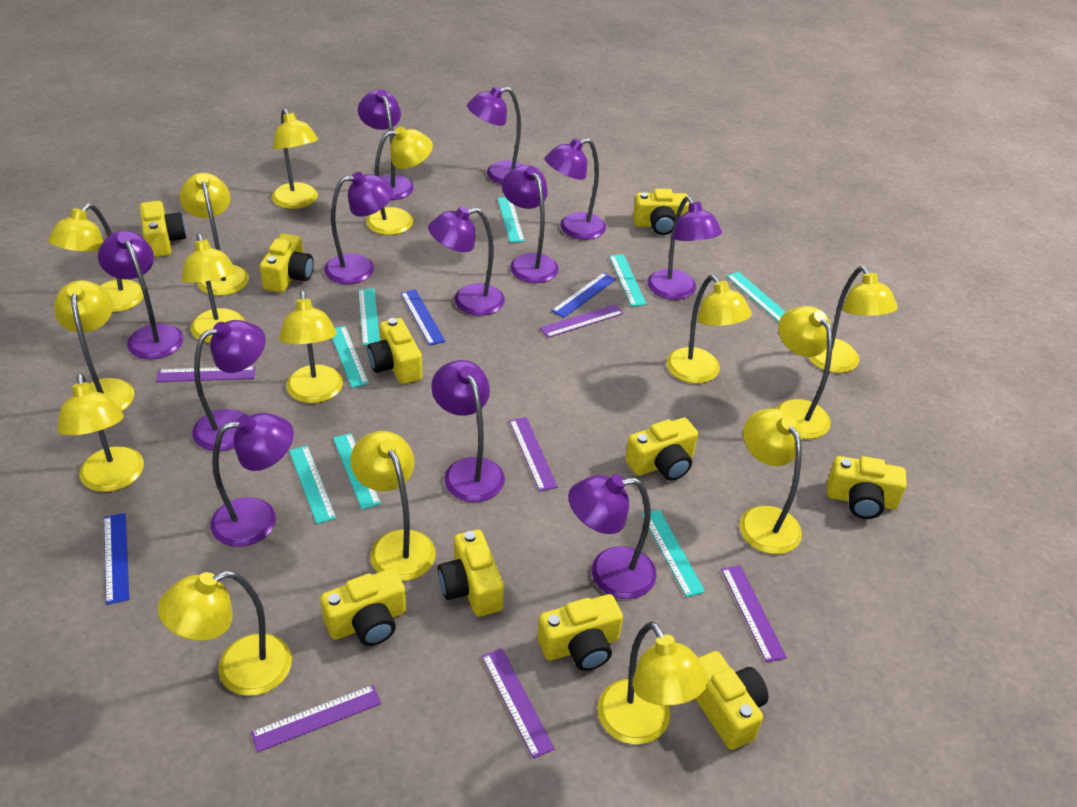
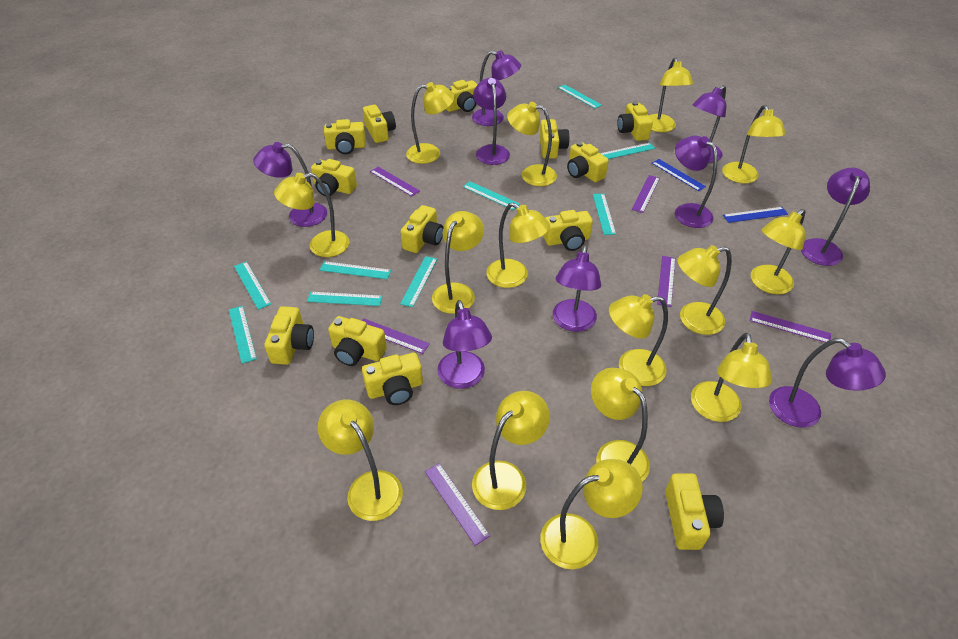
blue ruler: 3 -> 2
purple lamp: 12 -> 9
turquoise ruler: 8 -> 9
yellow camera: 10 -> 13

